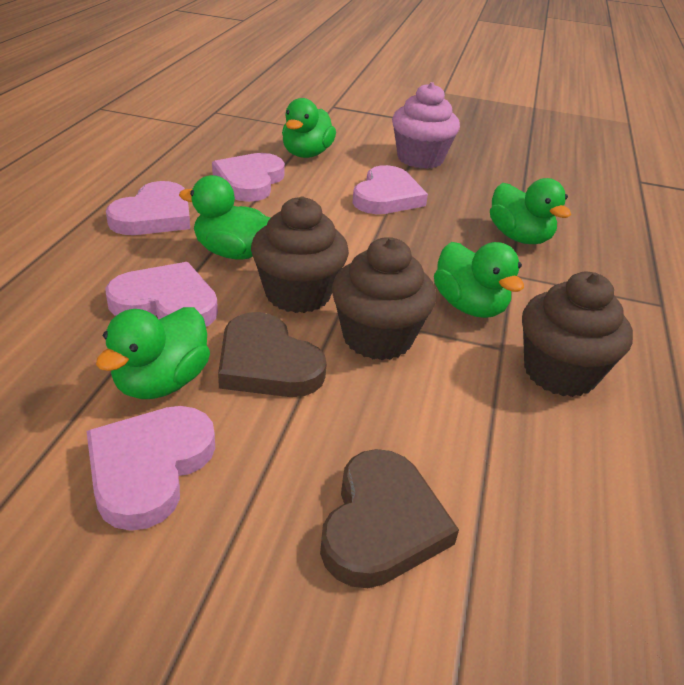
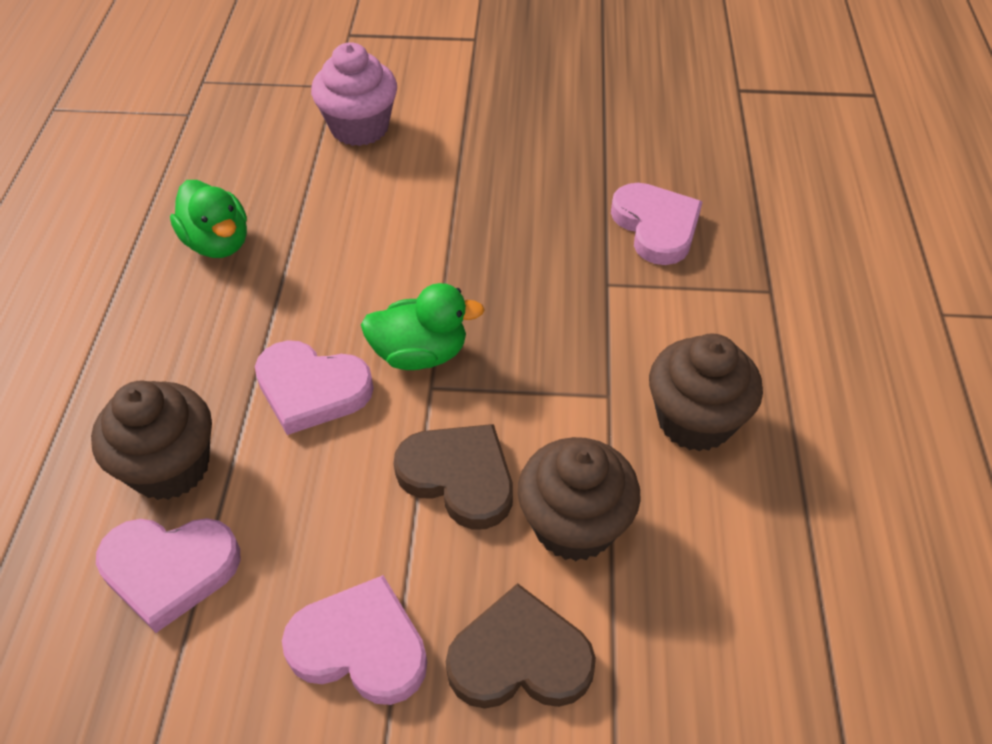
green duck: 5 -> 2
pink heart: 5 -> 4

